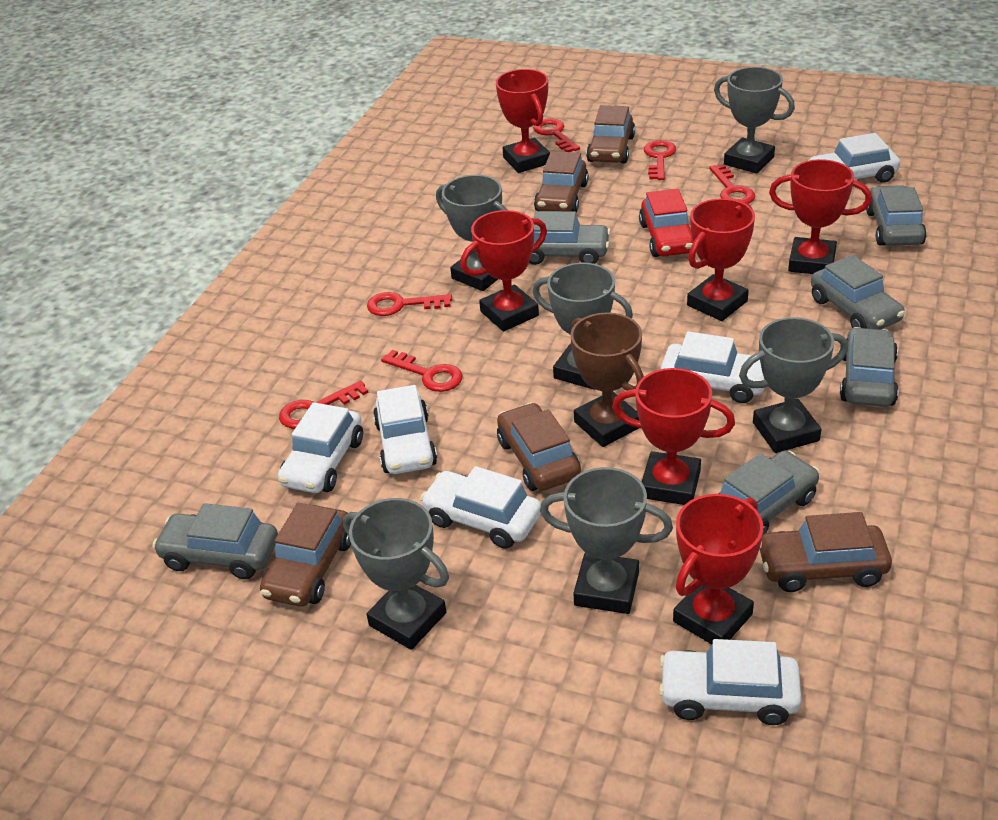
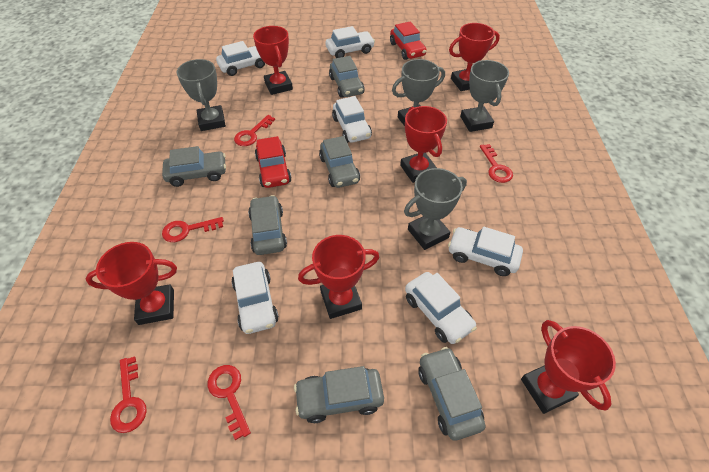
brown car: 5 -> 0
brown trophy: 1 -> 0
grey trophy: 6 -> 4
red car: 1 -> 2
red key: 6 -> 5

